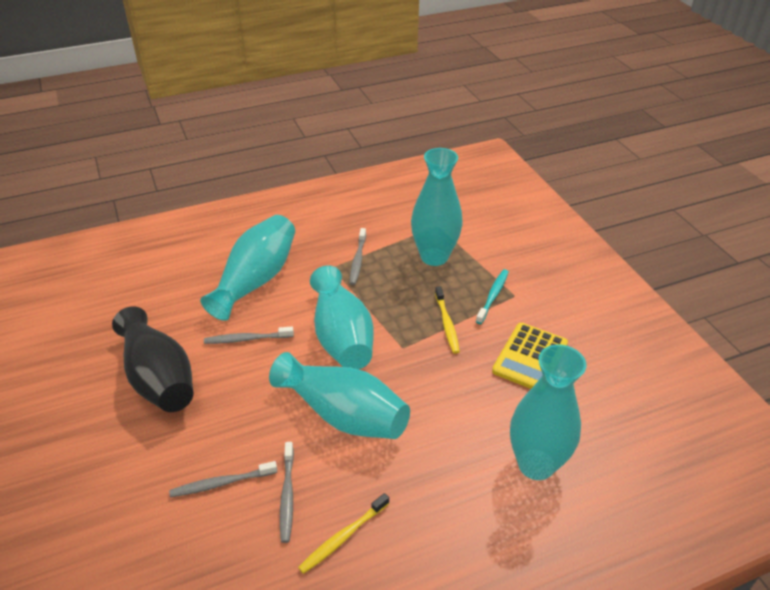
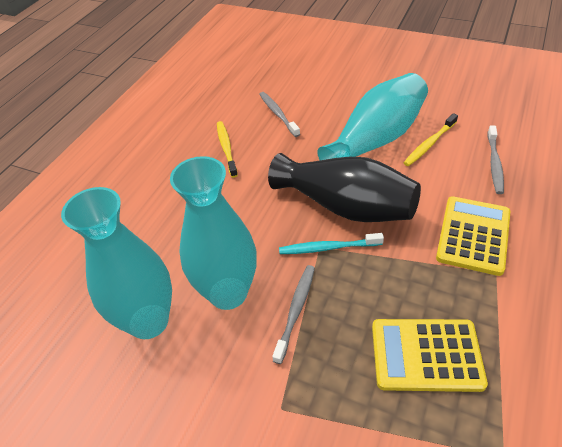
grey toothbrush: 4 -> 3
turquoise vase: 5 -> 3
yellow calculator: 1 -> 2

